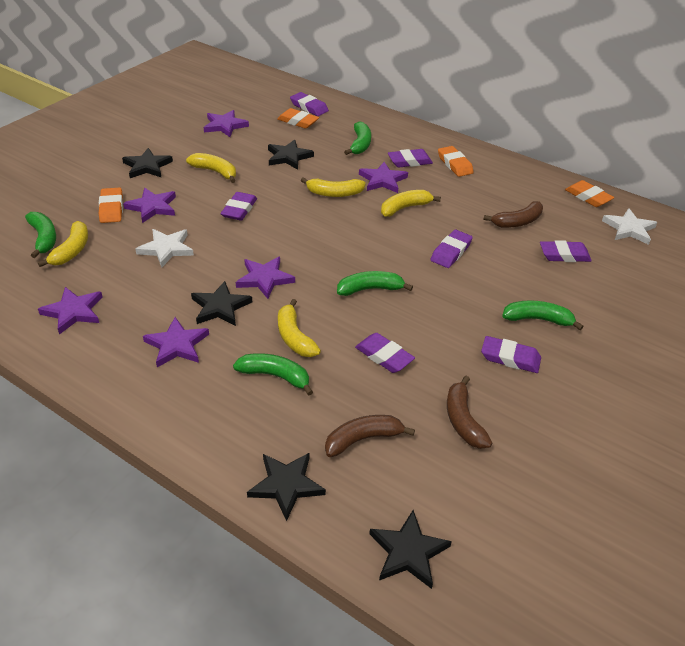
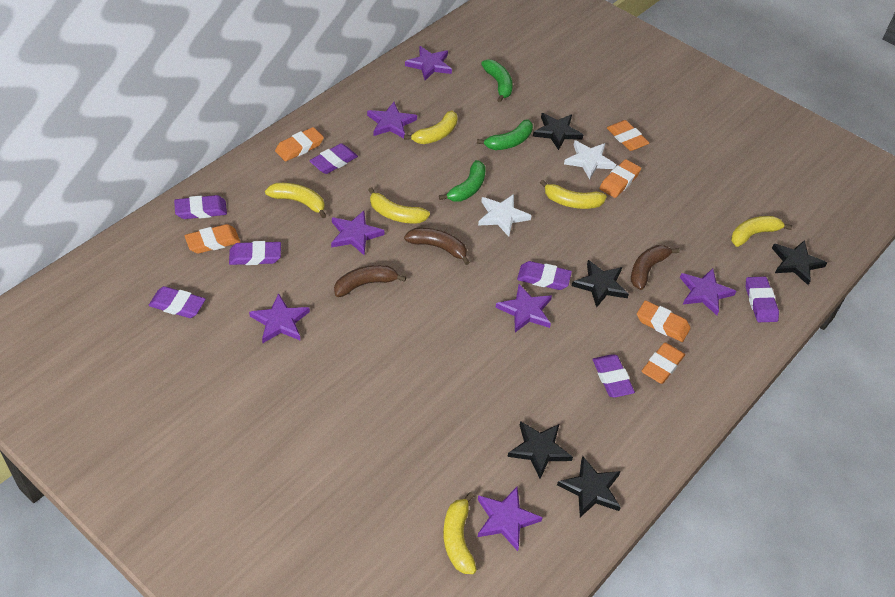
green banana: 5 -> 3
orange eraser: 4 -> 6
purple star: 6 -> 7
yellow banana: 5 -> 6

